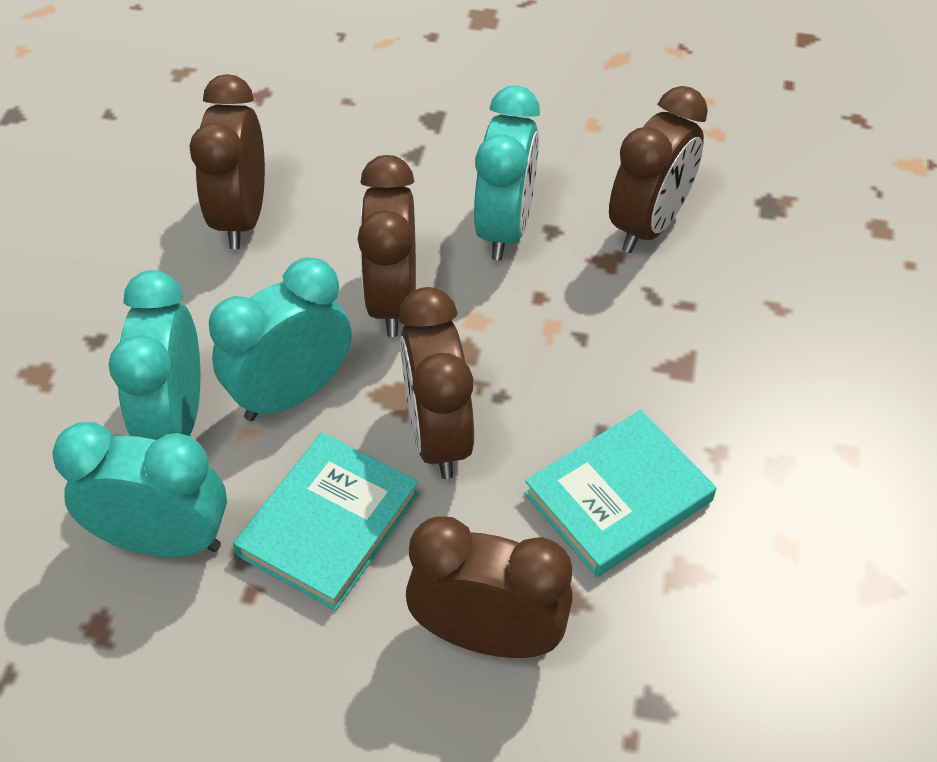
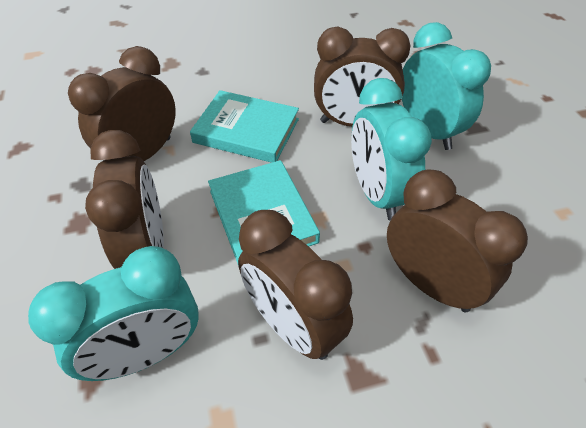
turquoise clock: 4 -> 3

